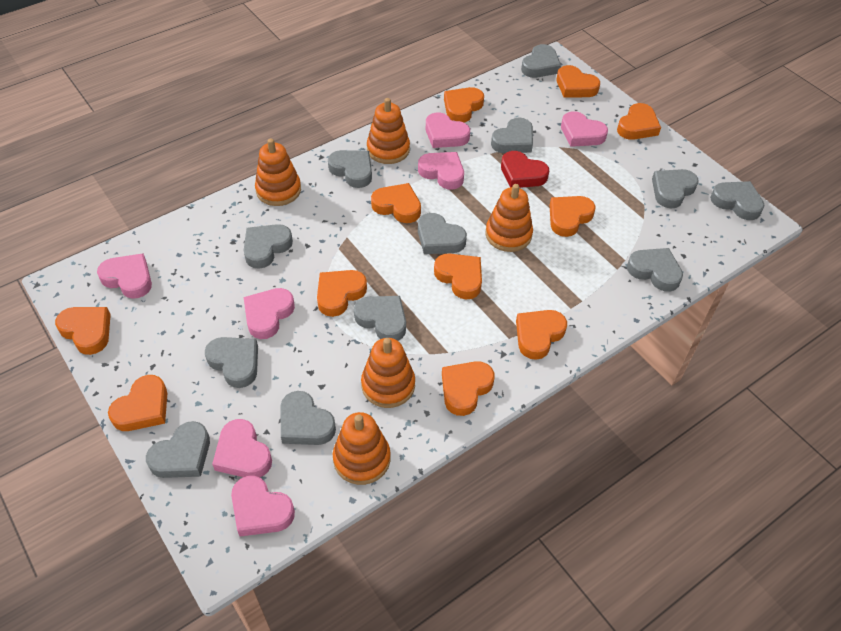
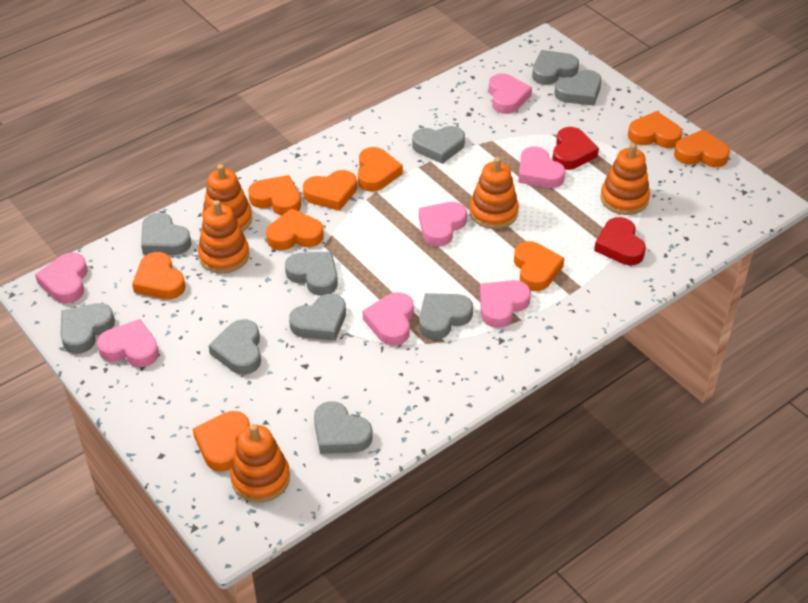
grey heart: 12 -> 10
orange heart: 11 -> 9
red heart: 1 -> 2

